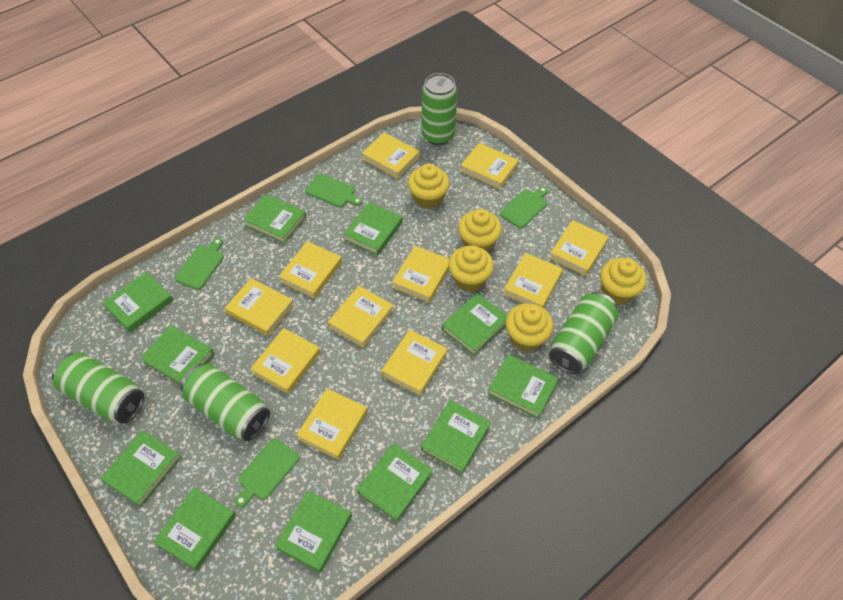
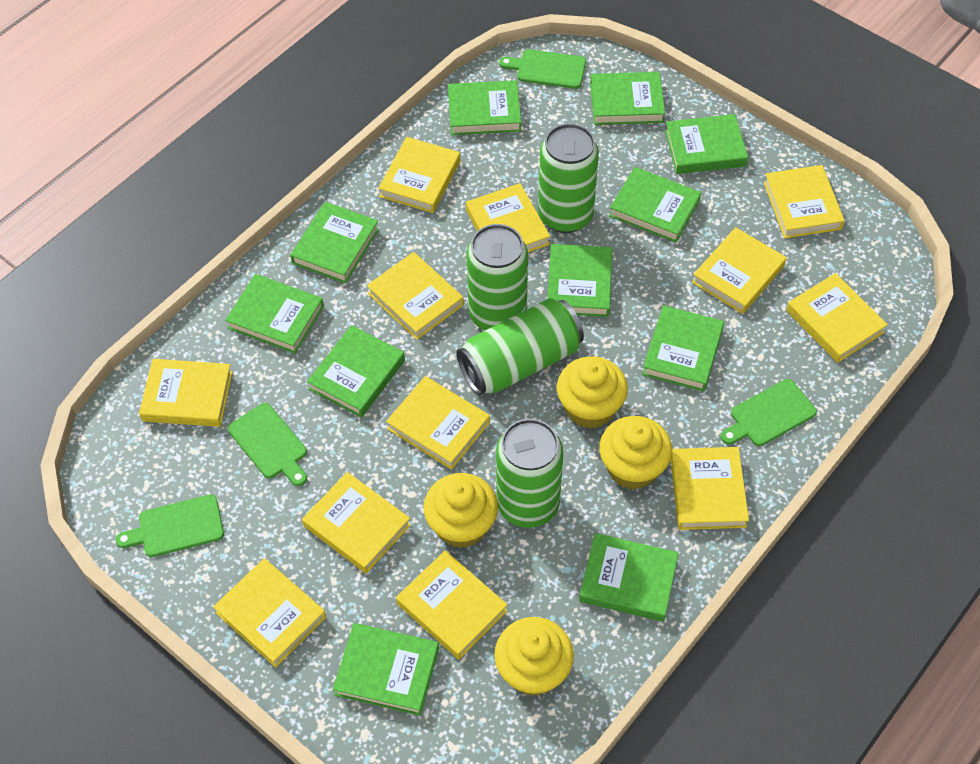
yellow book: 11 -> 12
yellow cupcake: 5 -> 4

